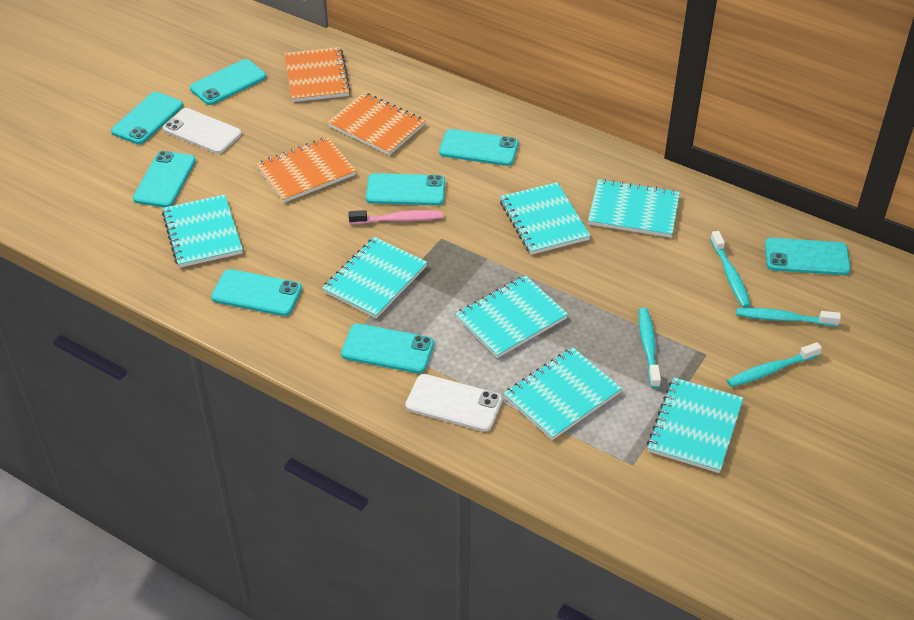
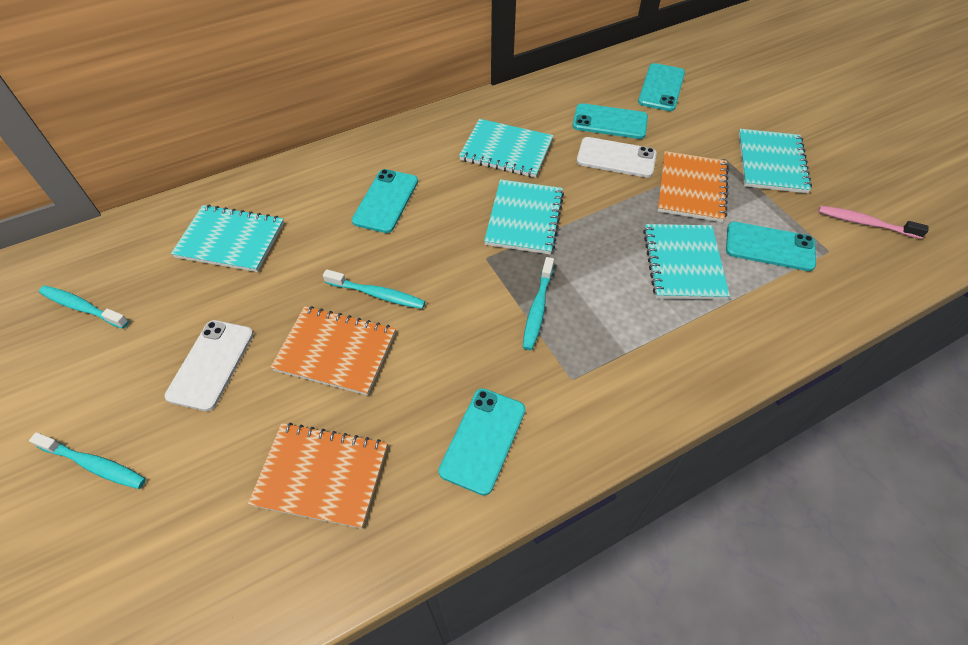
turquoise notebook: 7 -> 5
turquoise phone: 8 -> 5

